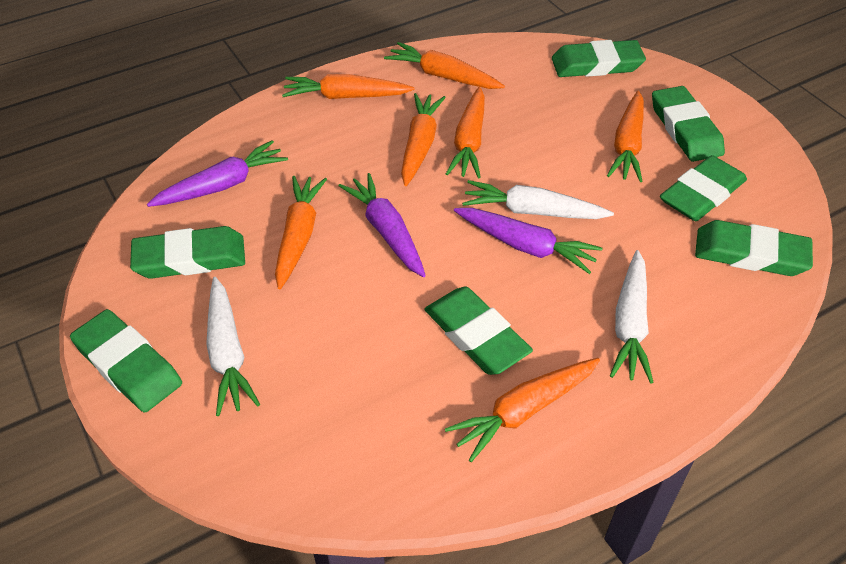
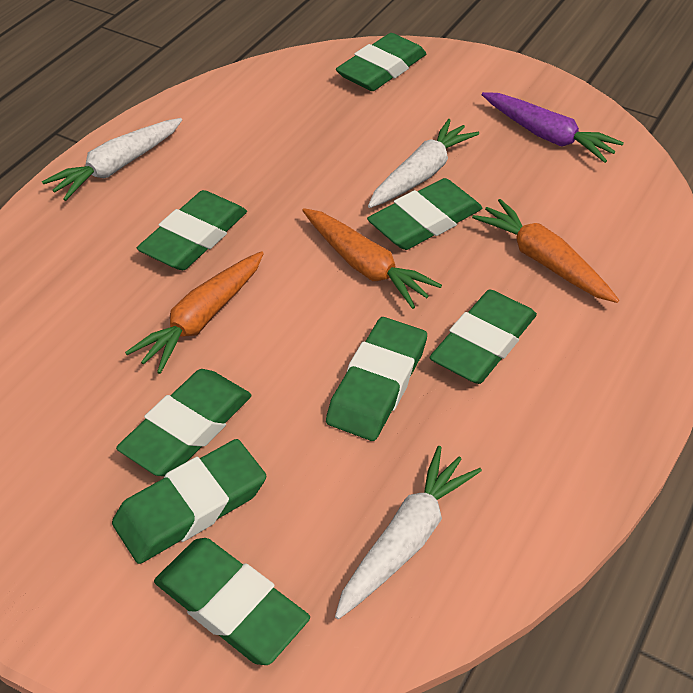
green eraser: 7 -> 8
orange carrot: 7 -> 3
purple carrot: 3 -> 1

